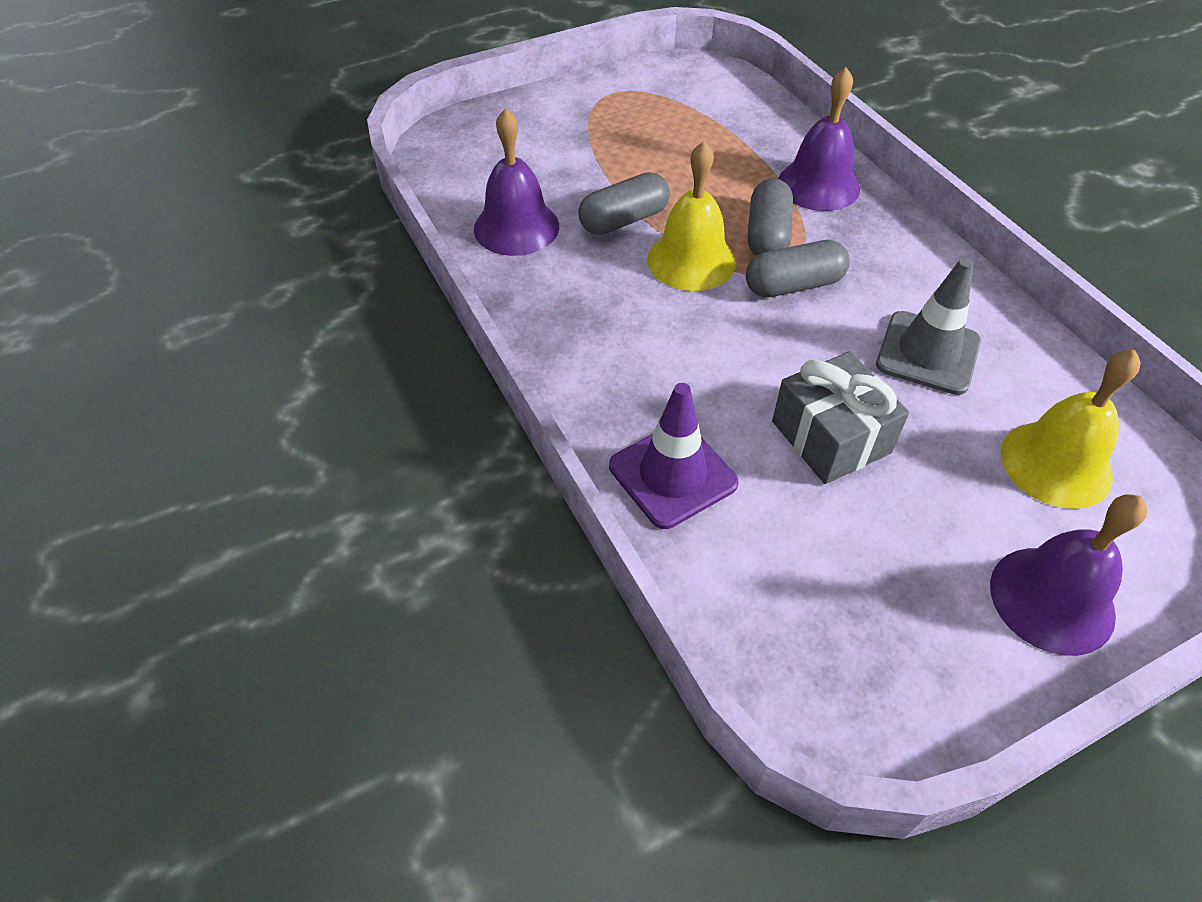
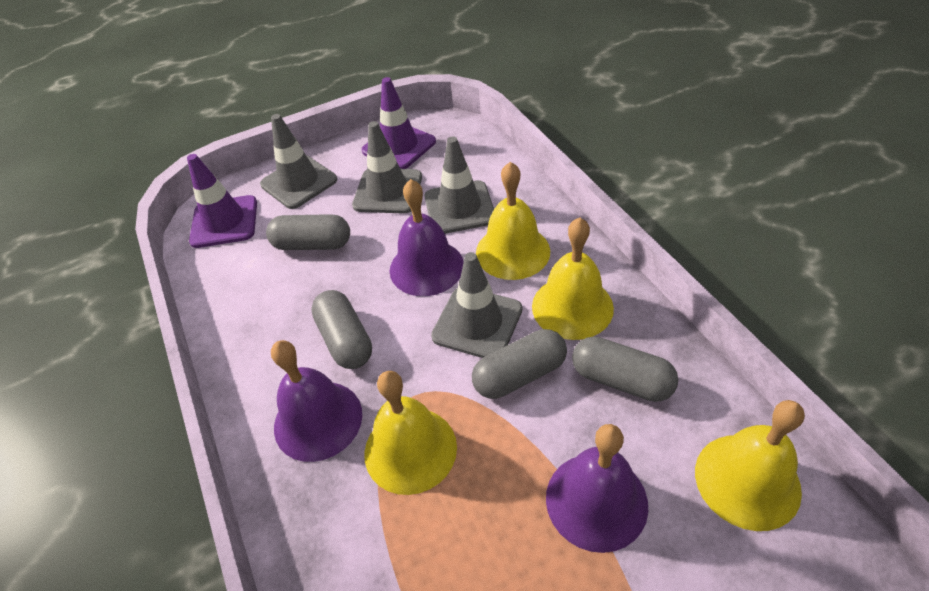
grey capsule: 3 -> 4
grey gift: 1 -> 0
grey traffic cone: 1 -> 4
purple traffic cone: 1 -> 2
yellow bell: 2 -> 4

